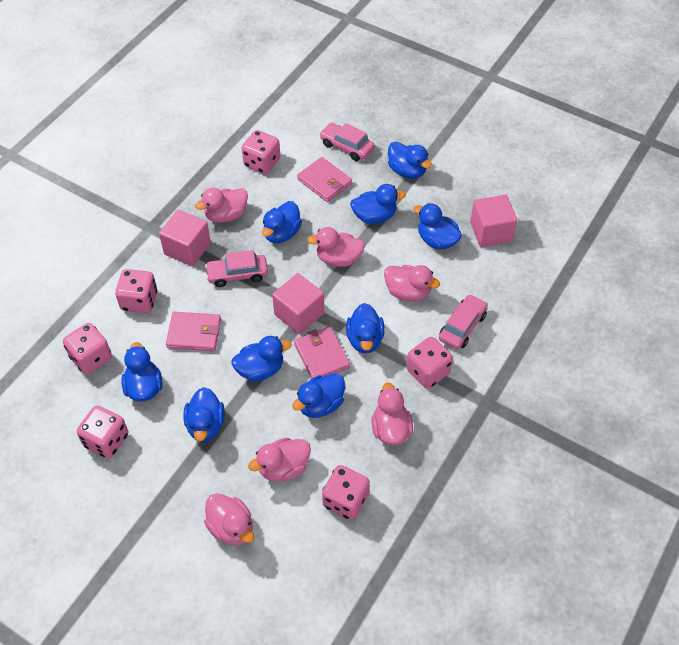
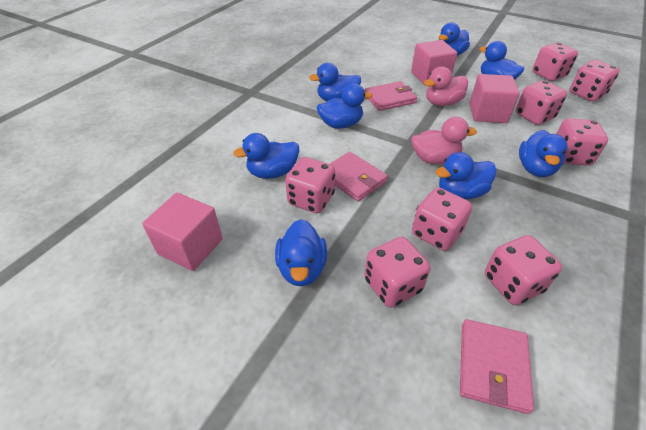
blue duck: 9 -> 8
pink car: 3 -> 0
pink dice: 6 -> 8
pink duck: 6 -> 2

